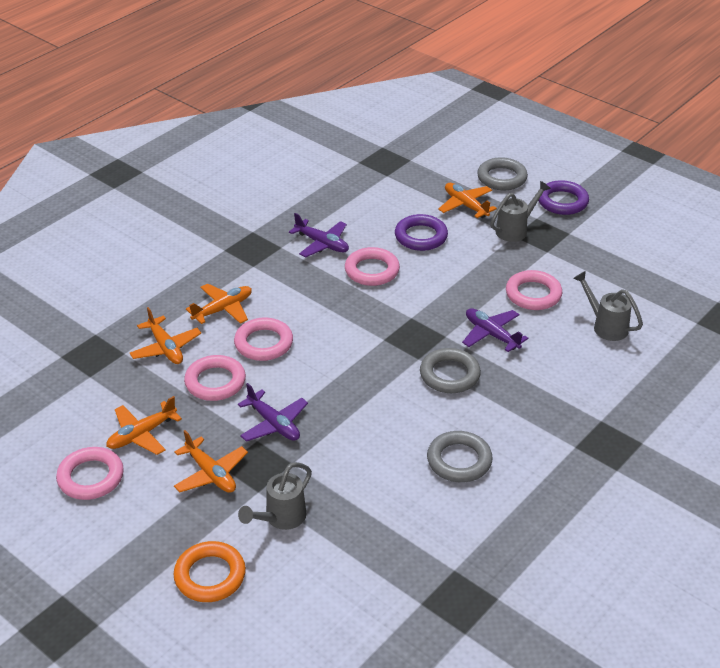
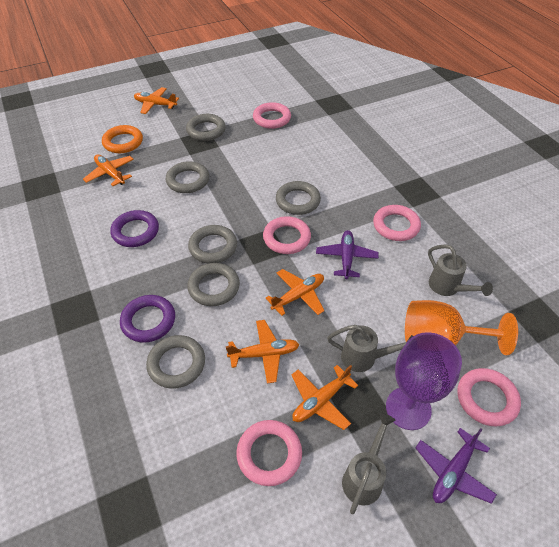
grey ring: 3 -> 6
orange goblet: 0 -> 1
purple goblet: 0 -> 1
purple plane: 3 -> 2

